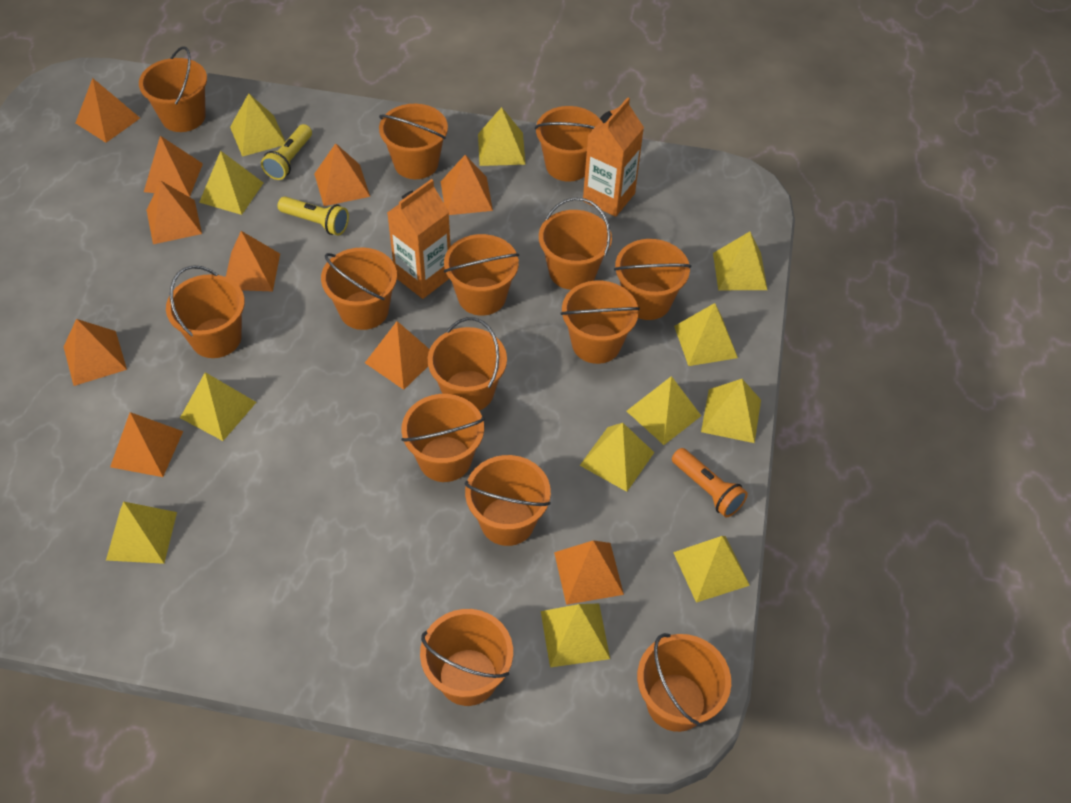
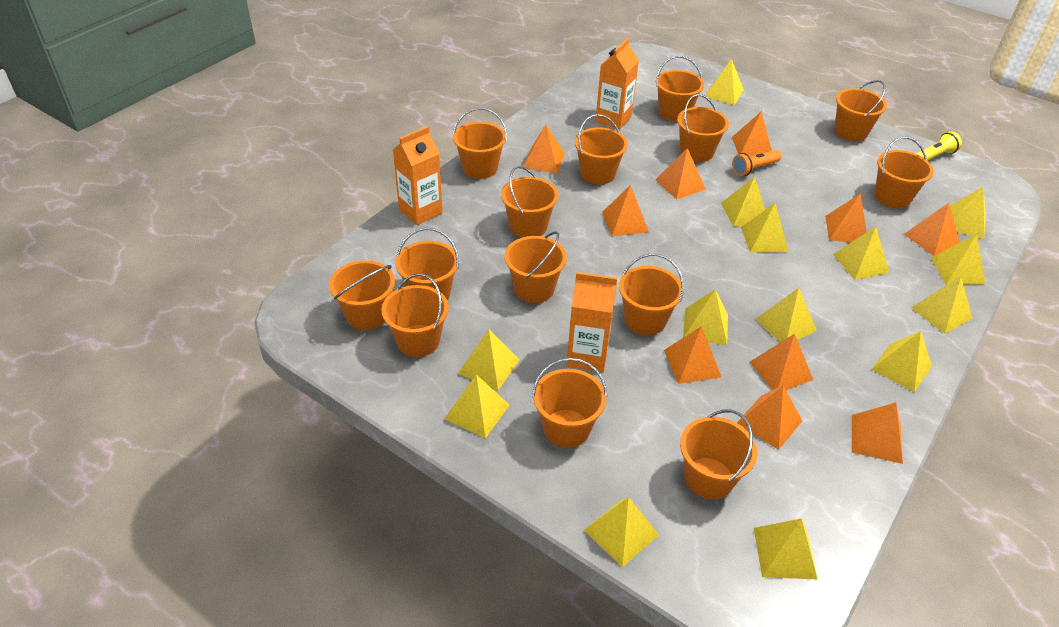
orange carton: 2 -> 3
yellow flashlight: 2 -> 1
yellow pyramid: 12 -> 14

